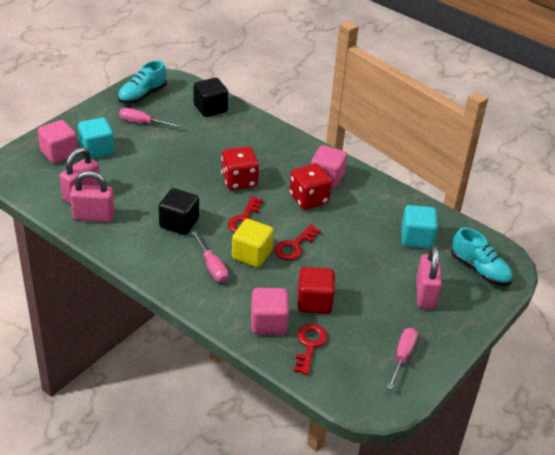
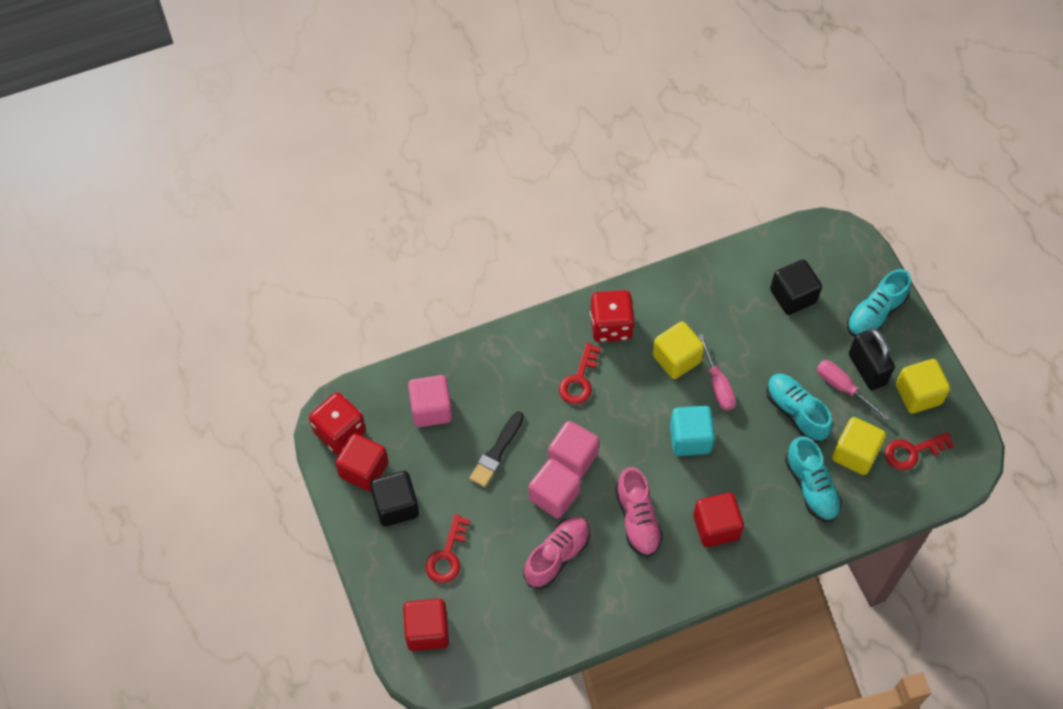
black brush: 0 -> 1
black padlock: 0 -> 1
pink padlock: 3 -> 0
pink screwdriver: 3 -> 2
pink shoe: 0 -> 2
red cube: 1 -> 3
turquoise cube: 2 -> 1
turquoise shoe: 2 -> 3
yellow cube: 1 -> 3

